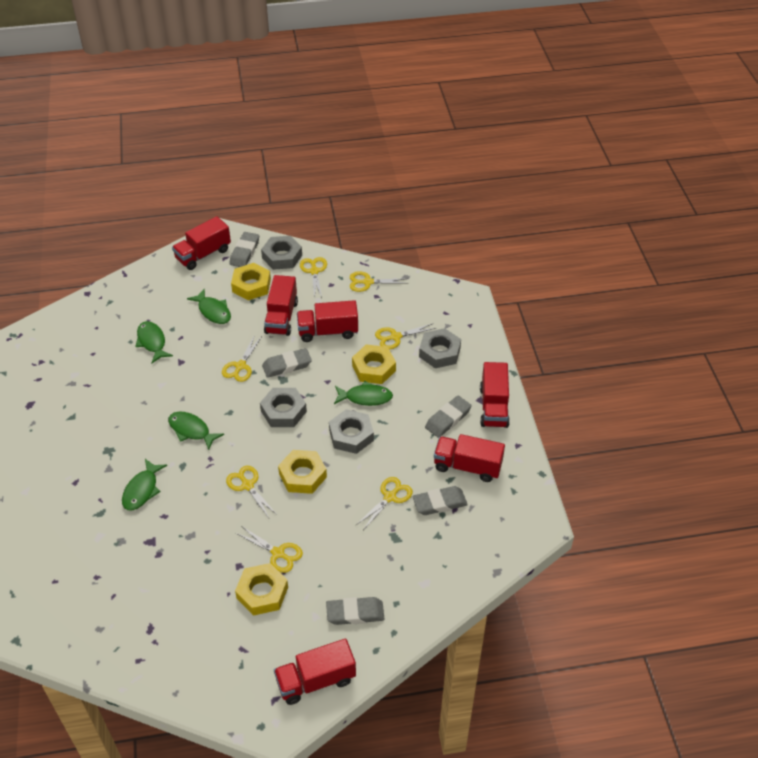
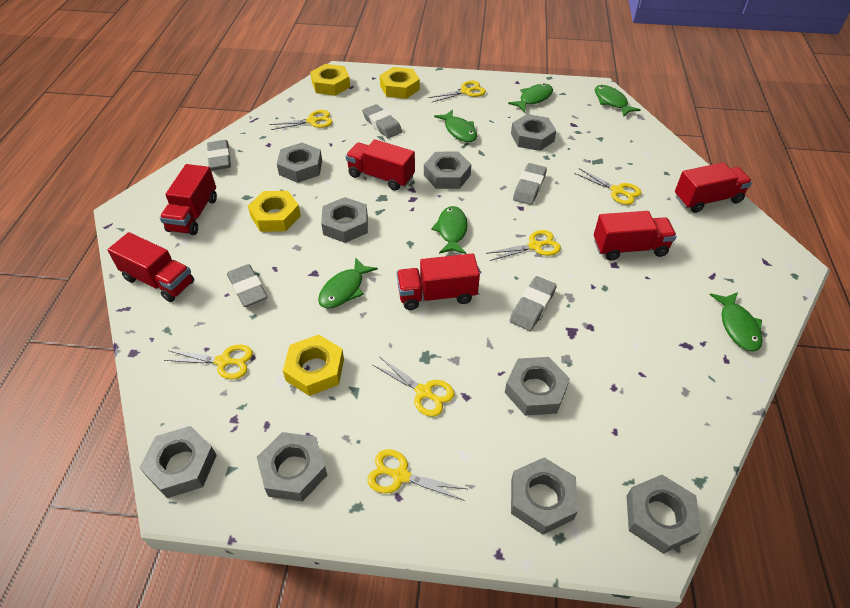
green fish: 5 -> 6
grey nut: 4 -> 9

